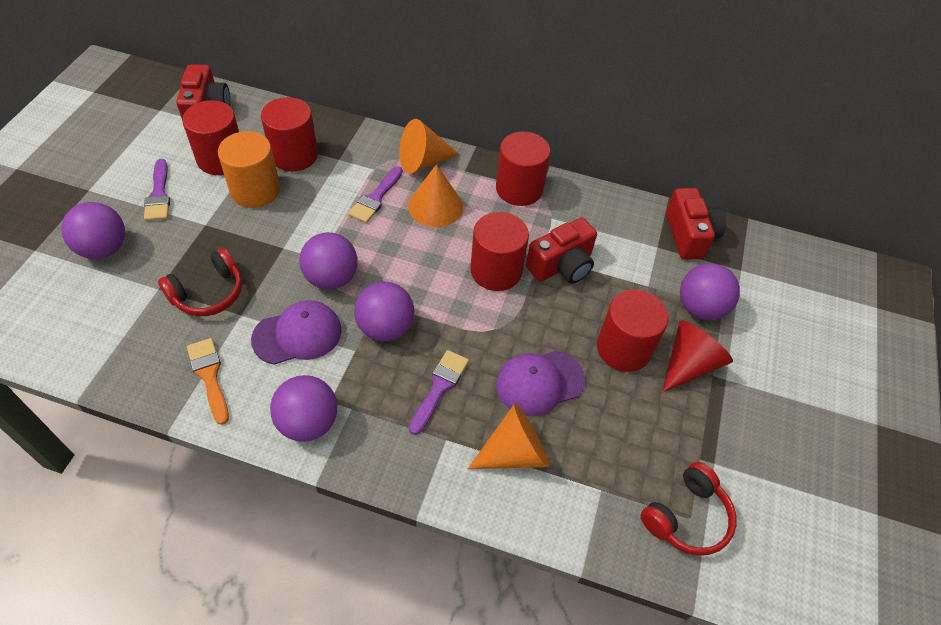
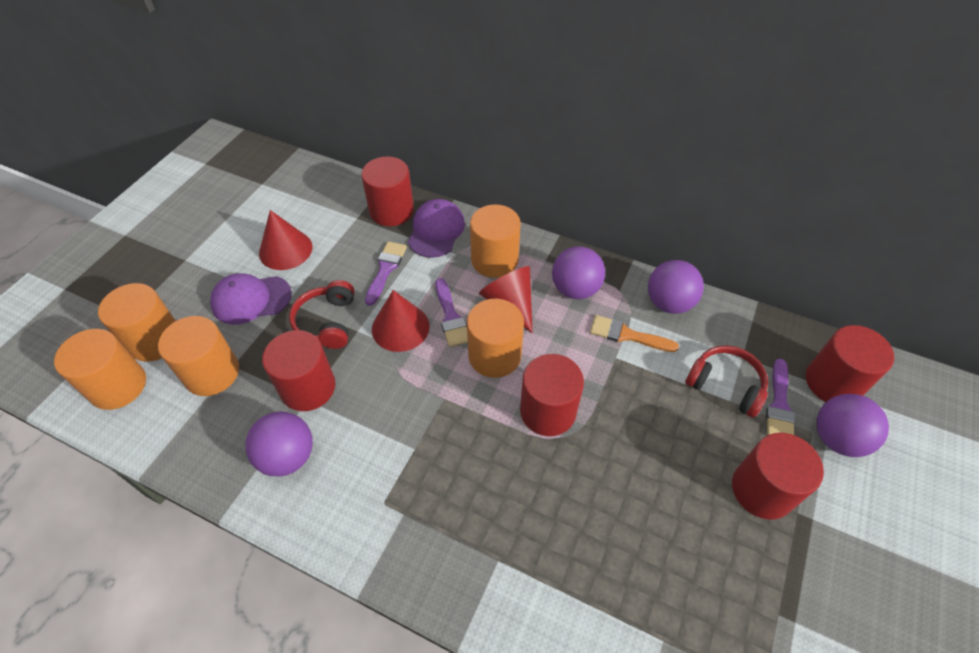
orange cone: 3 -> 0
orange cylinder: 1 -> 5
purple ball: 5 -> 4
red camera: 3 -> 0
red cone: 1 -> 3

